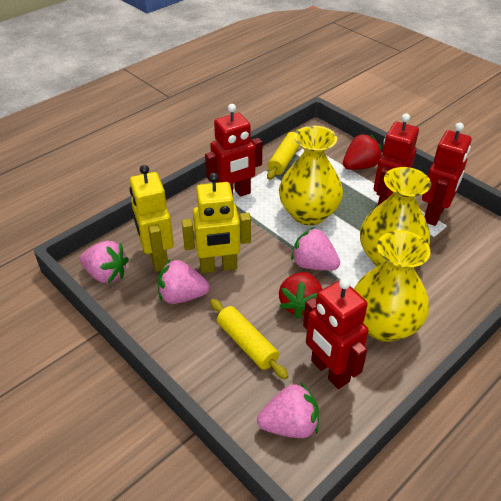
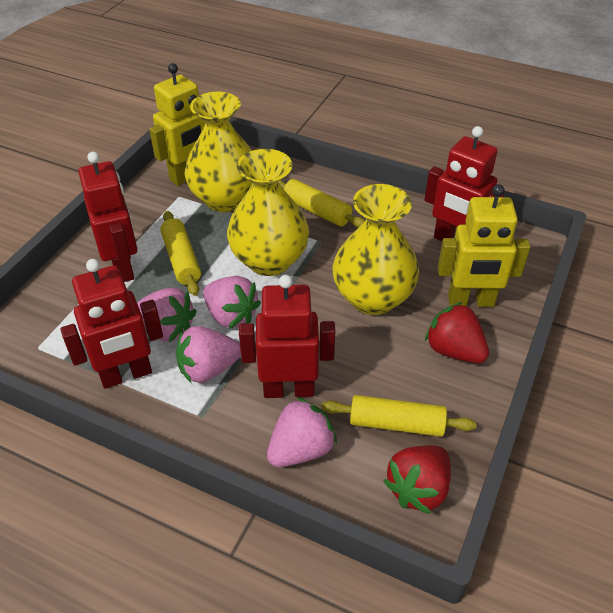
yellow rolling pin: 2 -> 3

